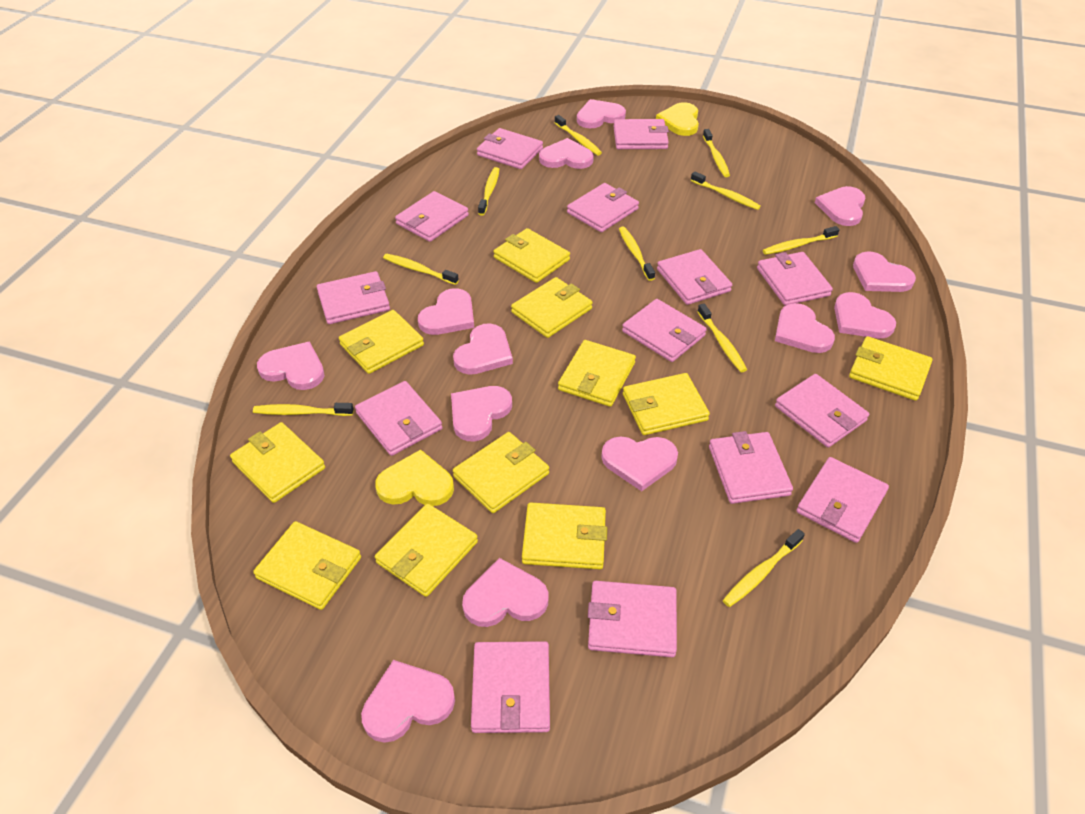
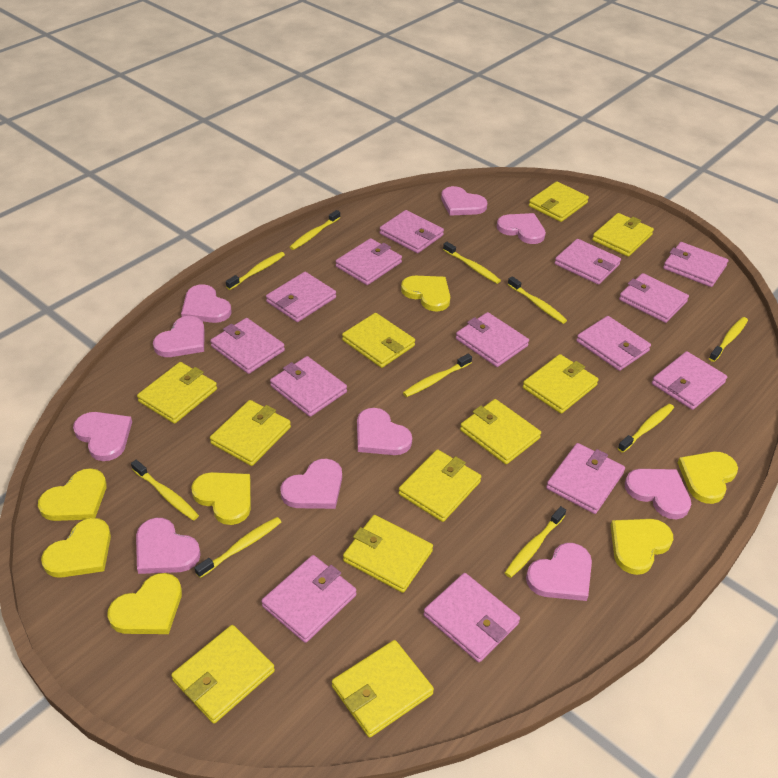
pink heart: 13 -> 10
yellow heart: 2 -> 7

